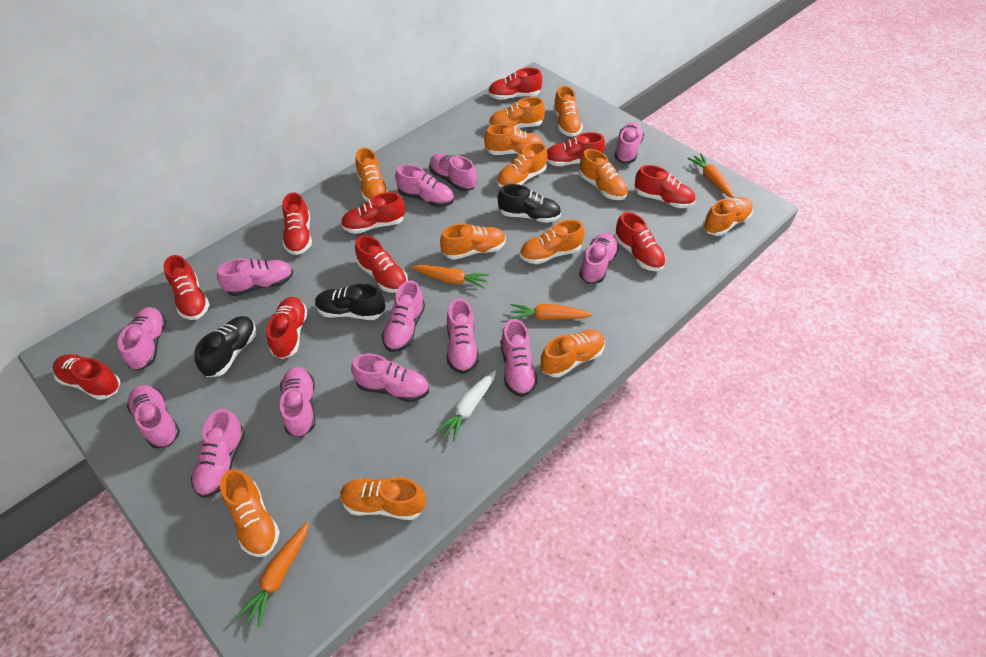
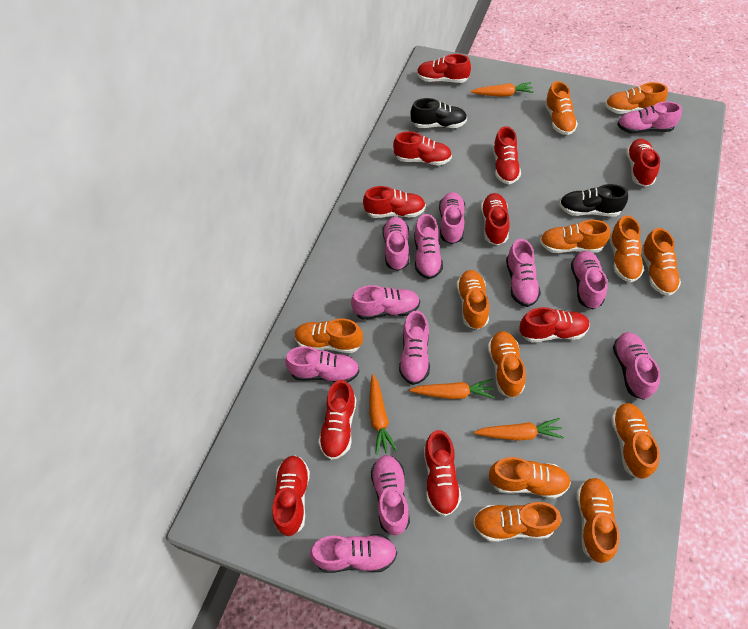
black shoe: 3 -> 2
pink shoe: 13 -> 12
white carrot: 1 -> 0

